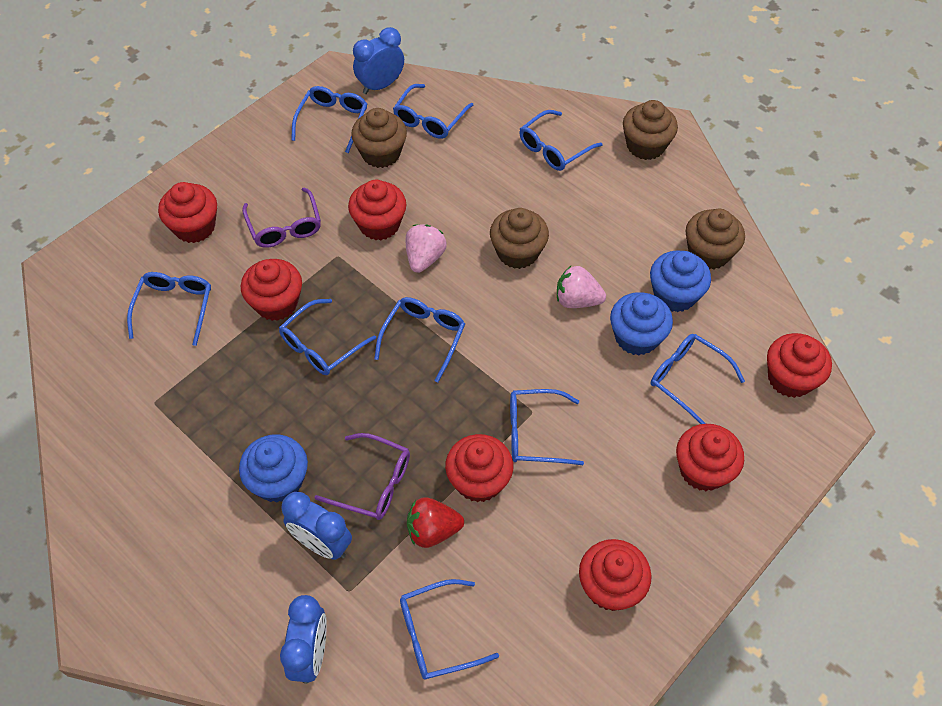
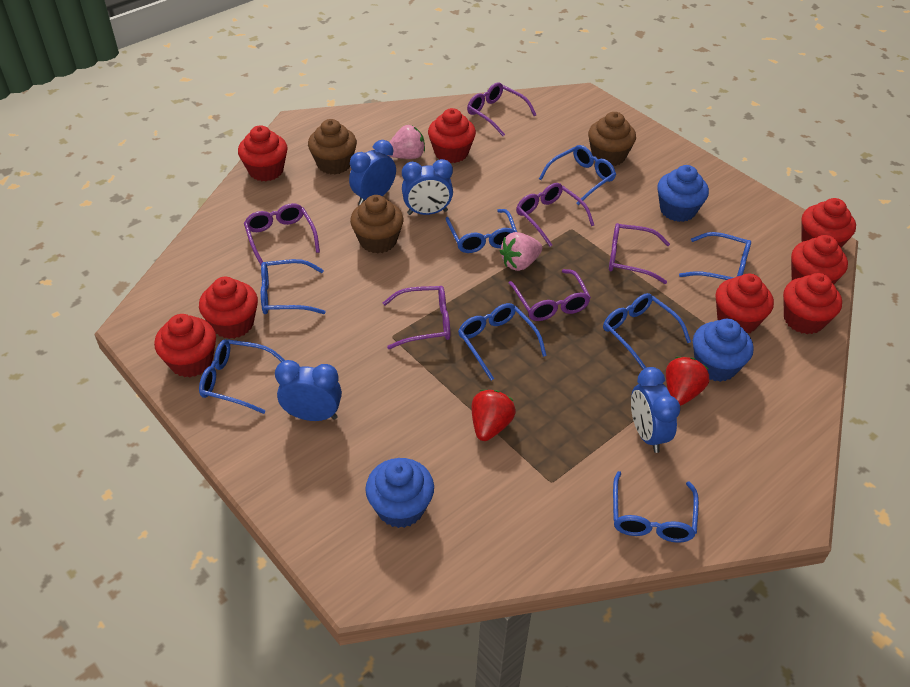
blue clock: 3 -> 4
blue glasses: 9 -> 8
brown cupcake: 4 -> 3
purple glasses: 2 -> 6
red cupcake: 7 -> 8
red strawberry: 1 -> 2

